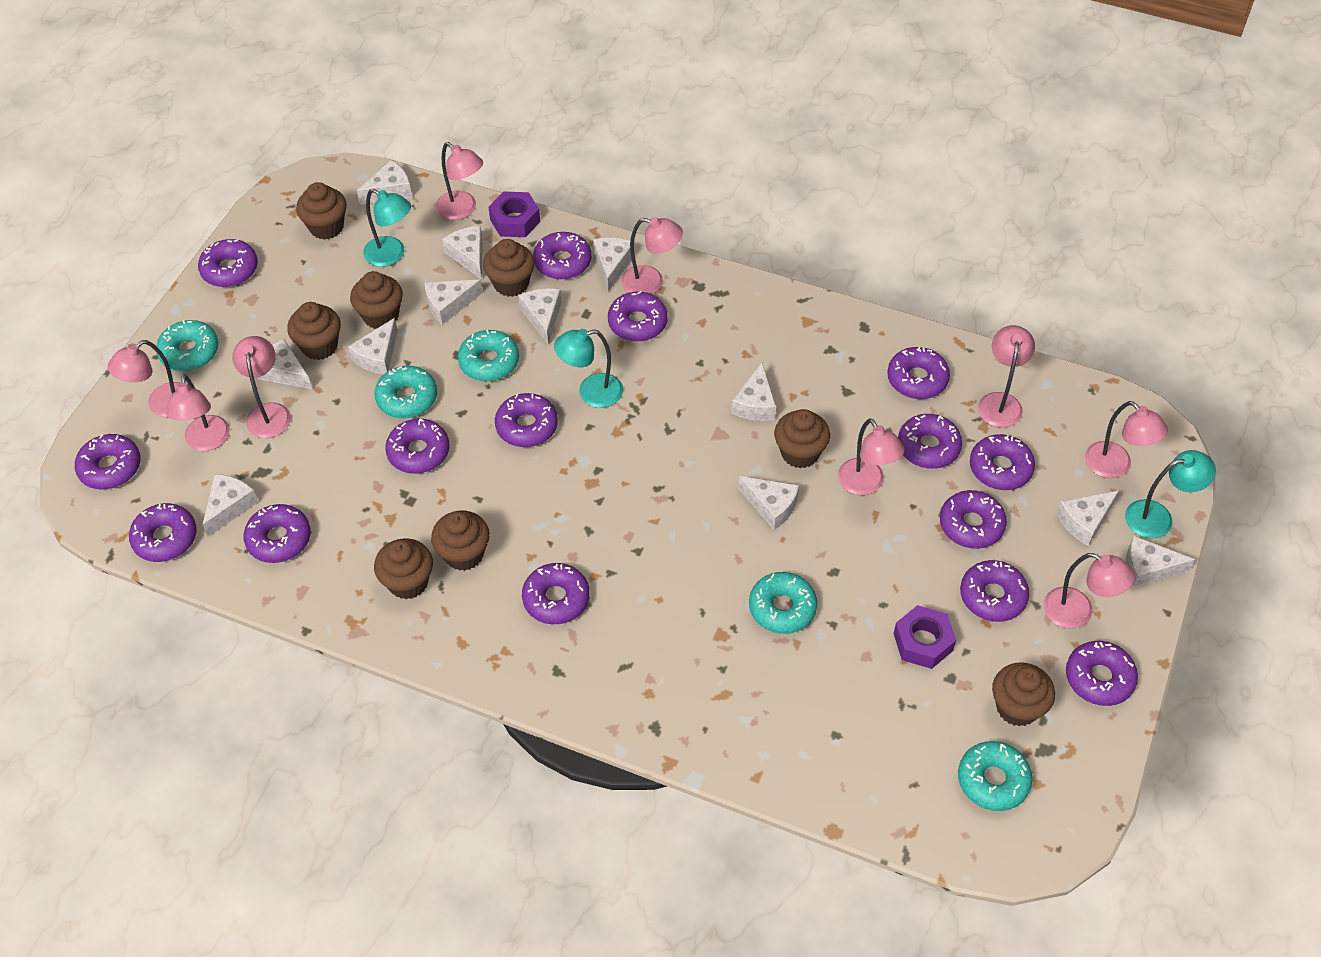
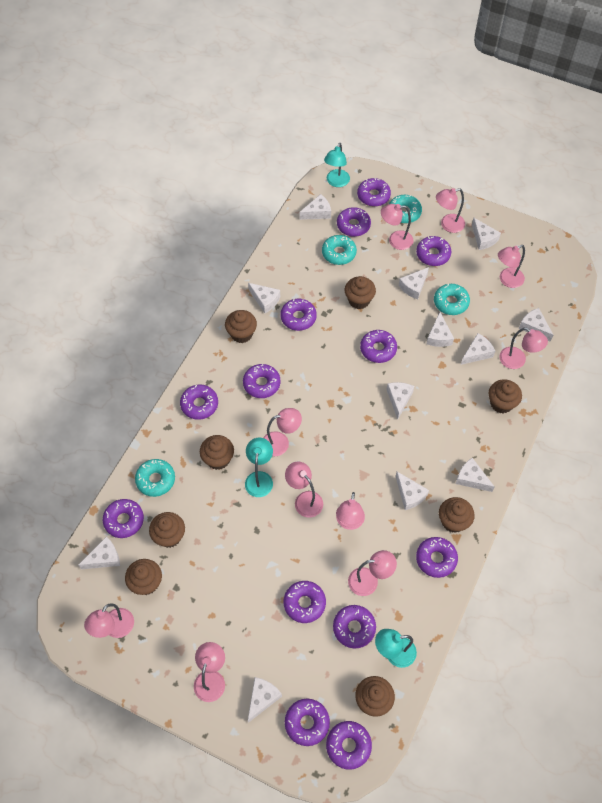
pink lamp: 9 -> 10
purple donut: 15 -> 13
purple nut: 2 -> 0
turquoise donut: 5 -> 4

